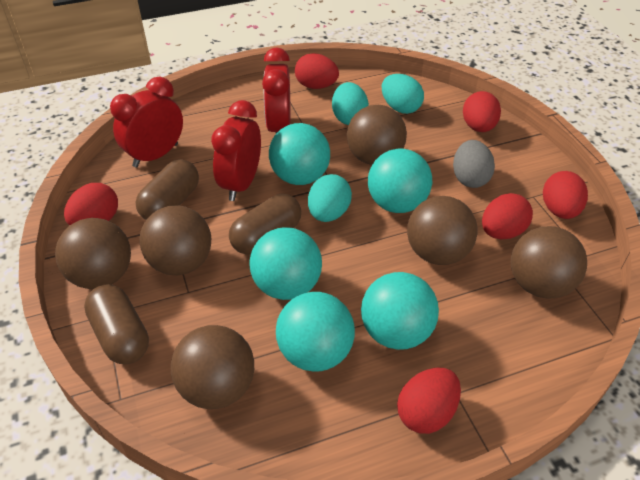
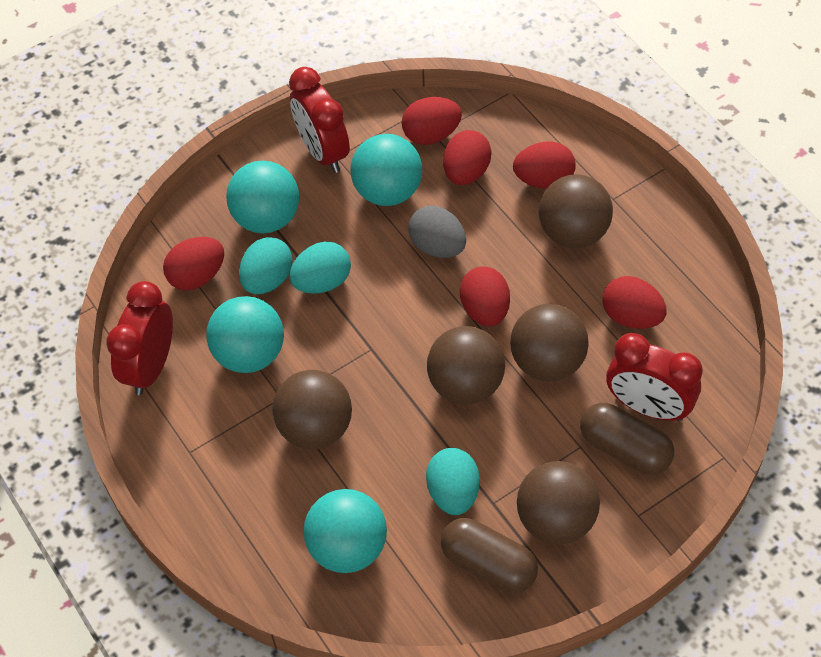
brown ball: 6 -> 5
brown capsule: 3 -> 2
turquoise ball: 5 -> 4

